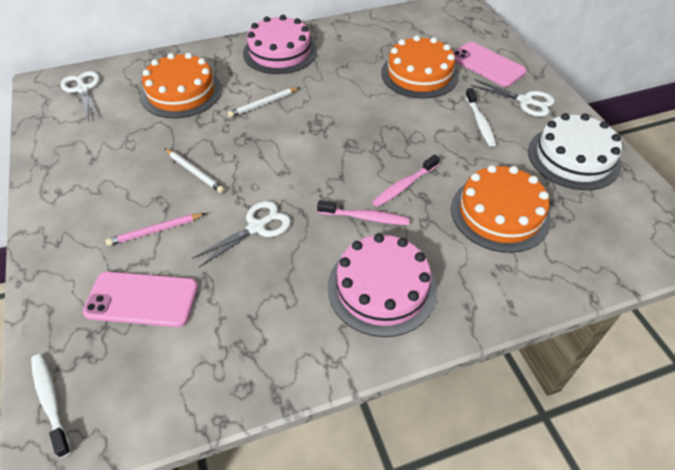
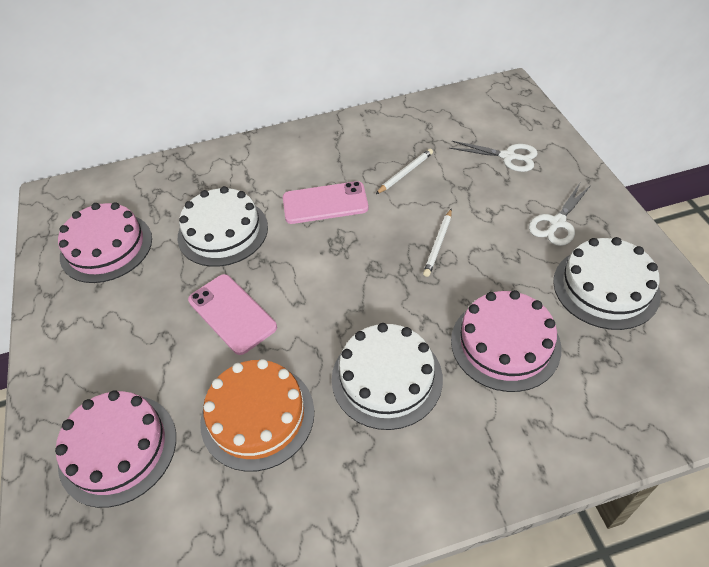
orange cake: 3 -> 1
pink cake: 2 -> 3
pink pencil: 1 -> 0
pink toothbrush: 2 -> 0
white cake: 1 -> 3
white scissors: 3 -> 2
white toothbrush: 2 -> 0

